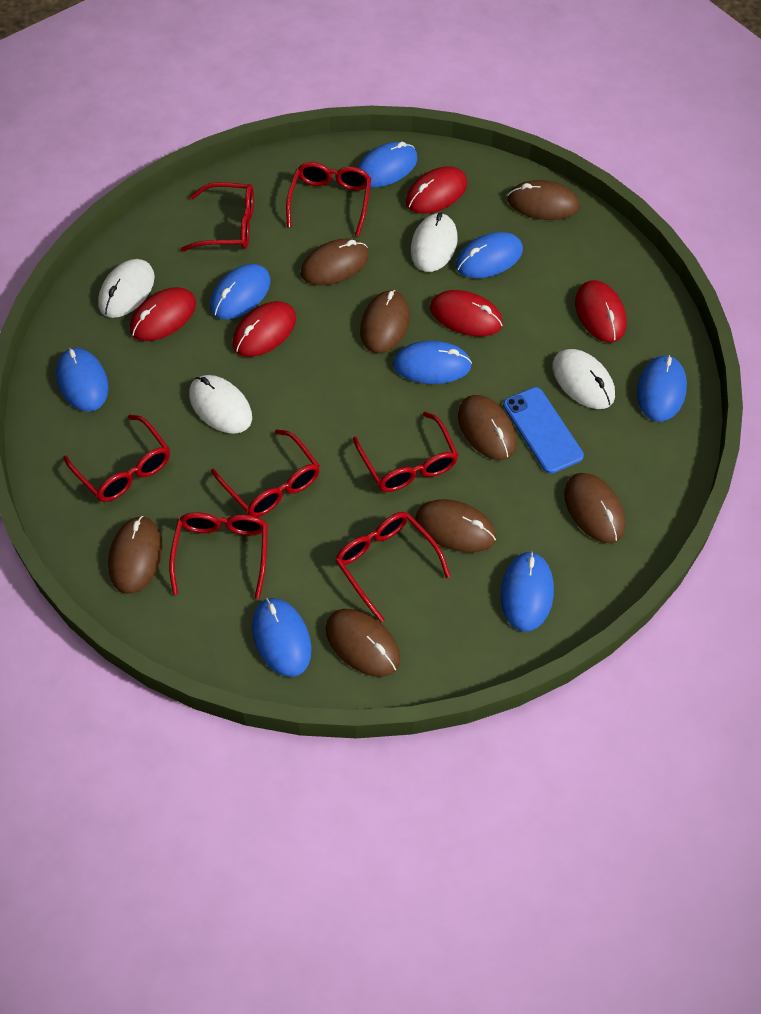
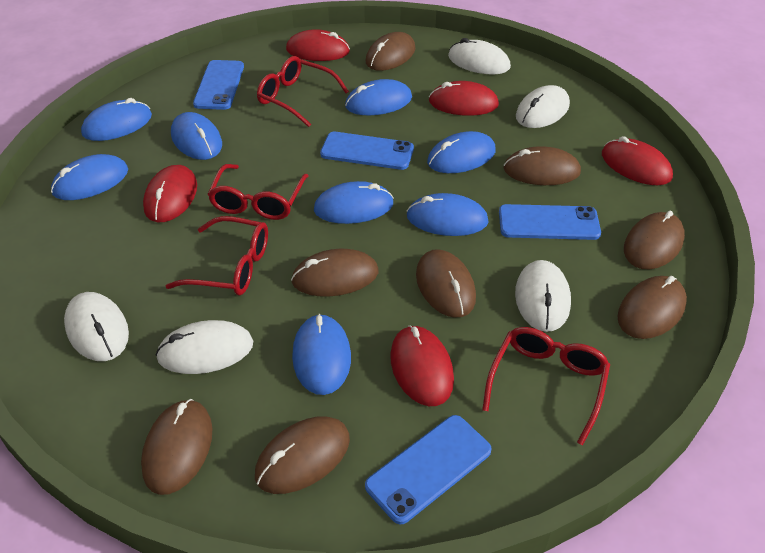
blue phone: 1 -> 4
red glasses: 7 -> 4
white mouse: 4 -> 5

